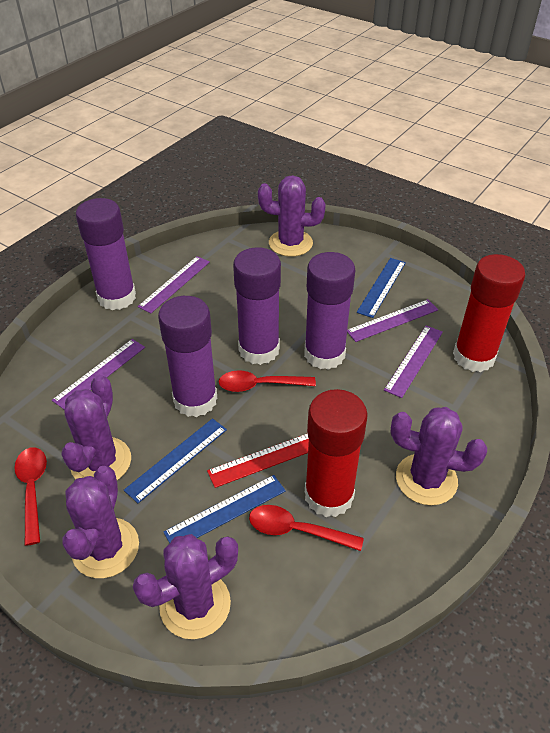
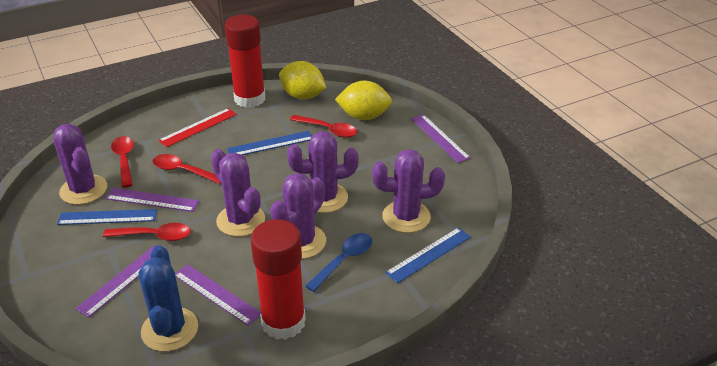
blue cactus: 0 -> 1
blue spoon: 0 -> 1
purple glue stick: 4 -> 0
red spoon: 3 -> 4
yellow lemon: 0 -> 2

